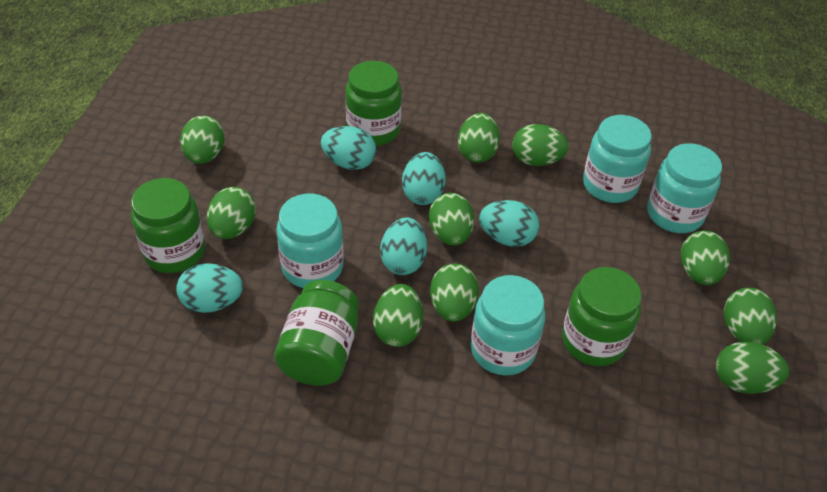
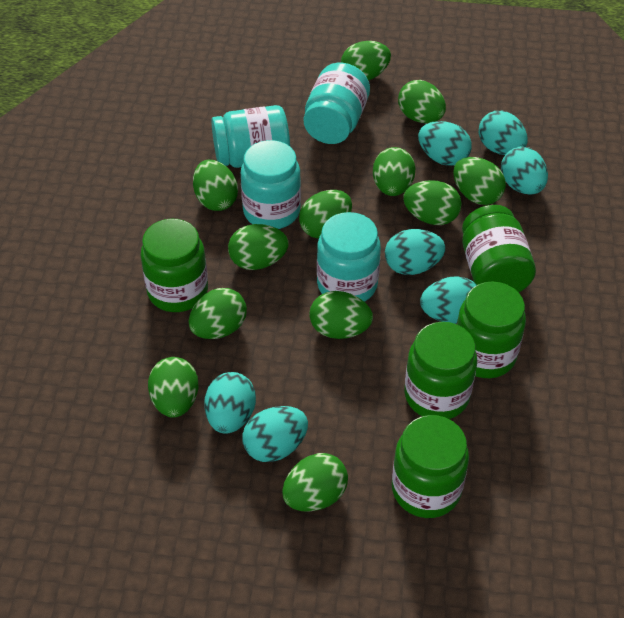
green egg: 10 -> 12
green jar: 4 -> 5
turquoise egg: 5 -> 7

